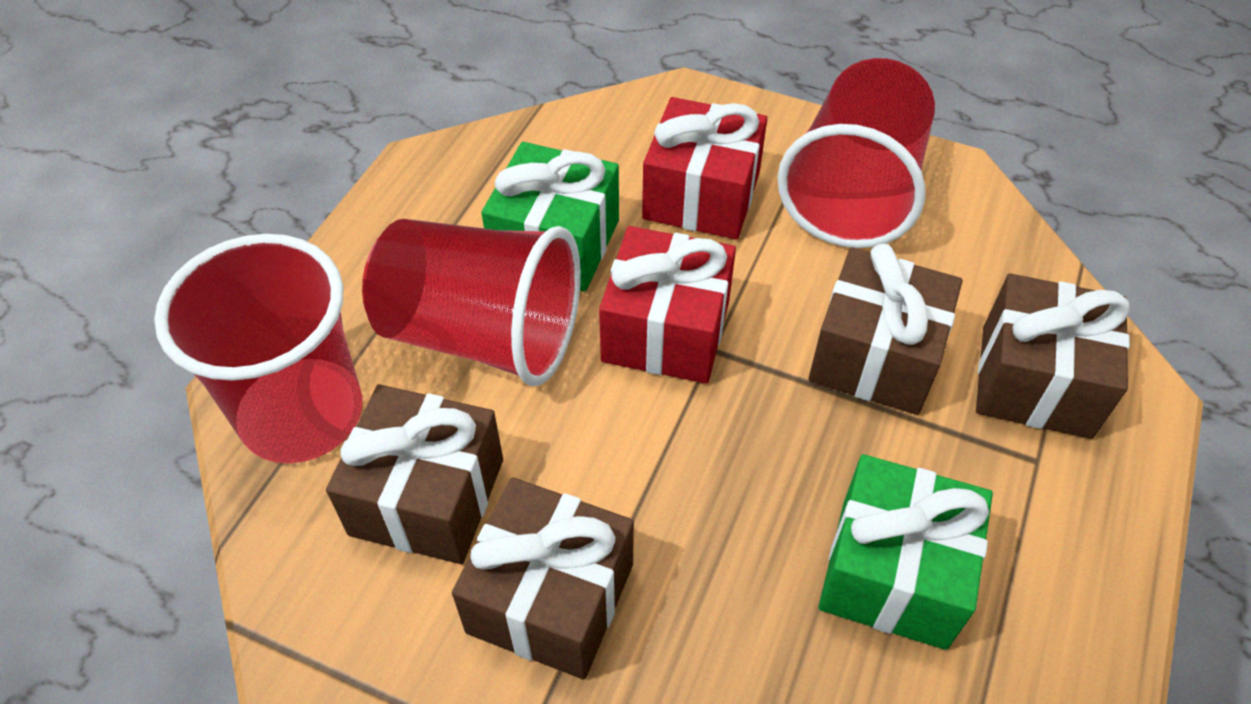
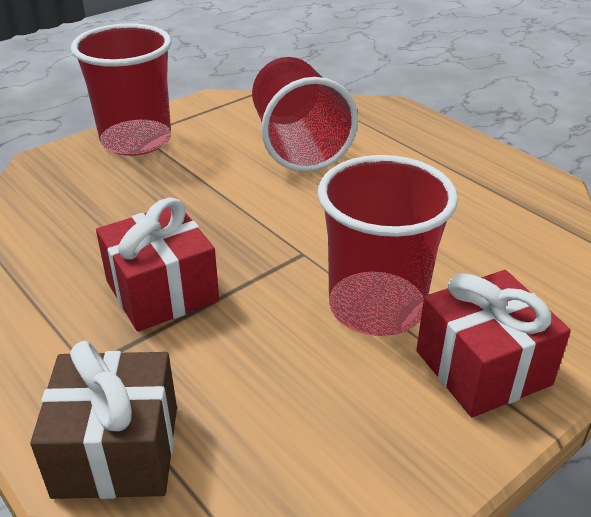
brown gift: 4 -> 1
green gift: 2 -> 0

